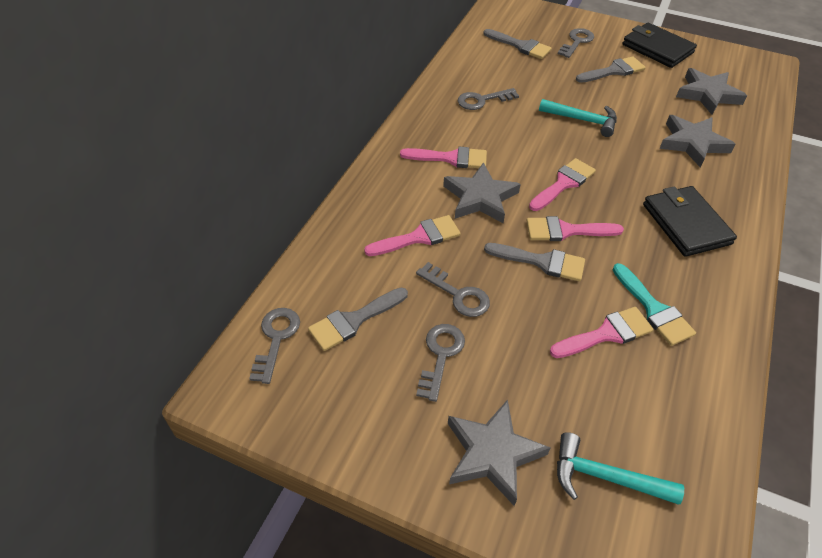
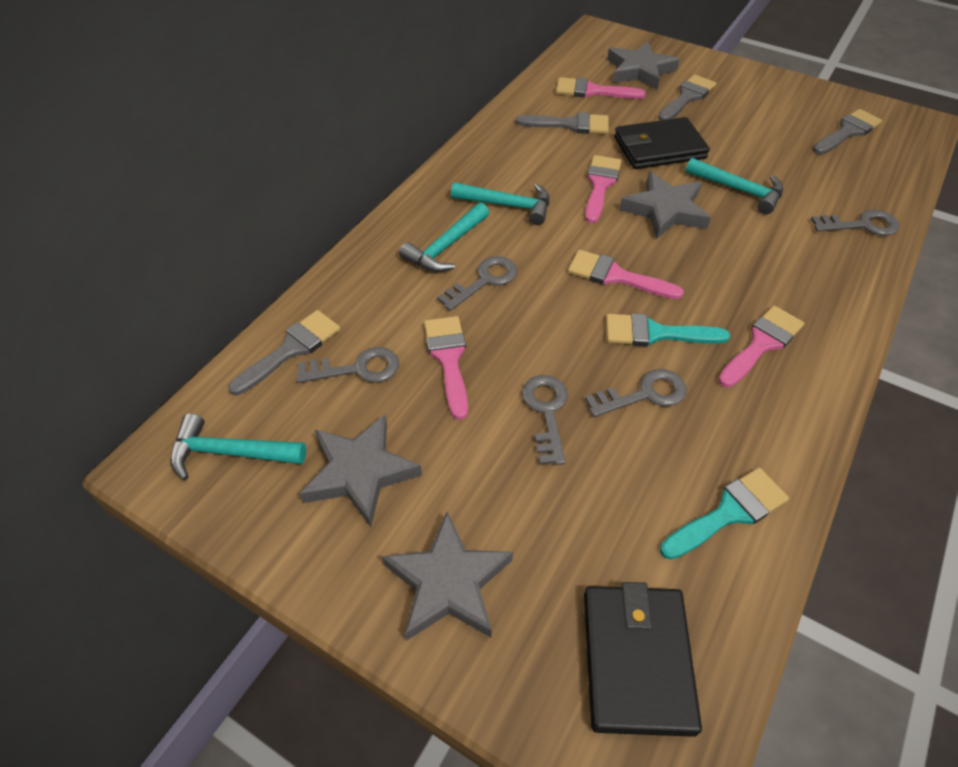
turquoise brush: 1 -> 2
turquoise hammer: 2 -> 4

